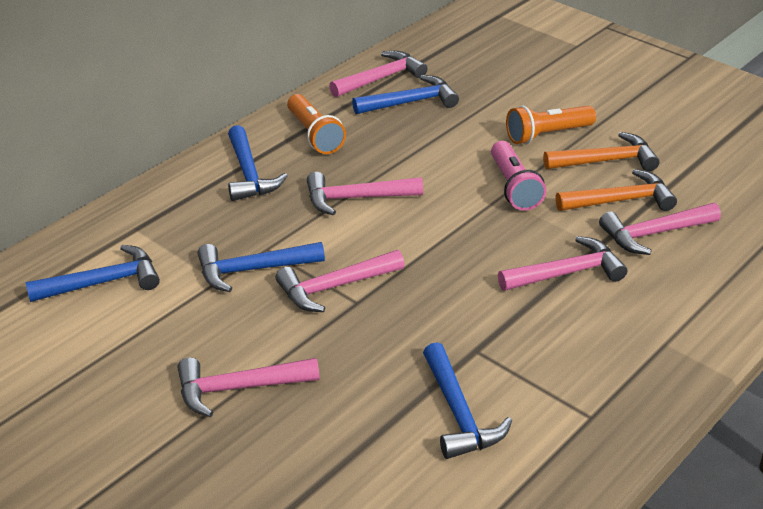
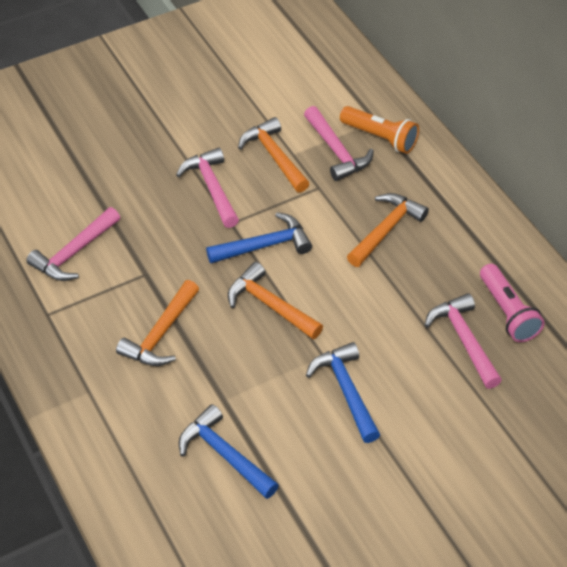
blue hammer: 5 -> 3
orange flashlight: 2 -> 1
orange hammer: 2 -> 4
pink hammer: 6 -> 4

